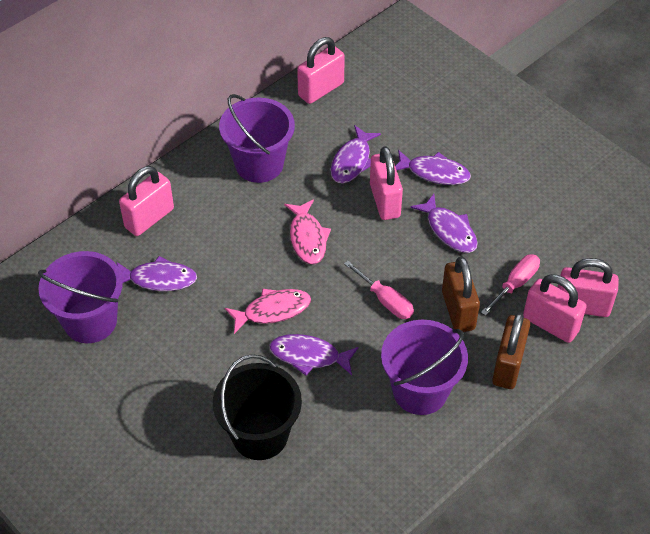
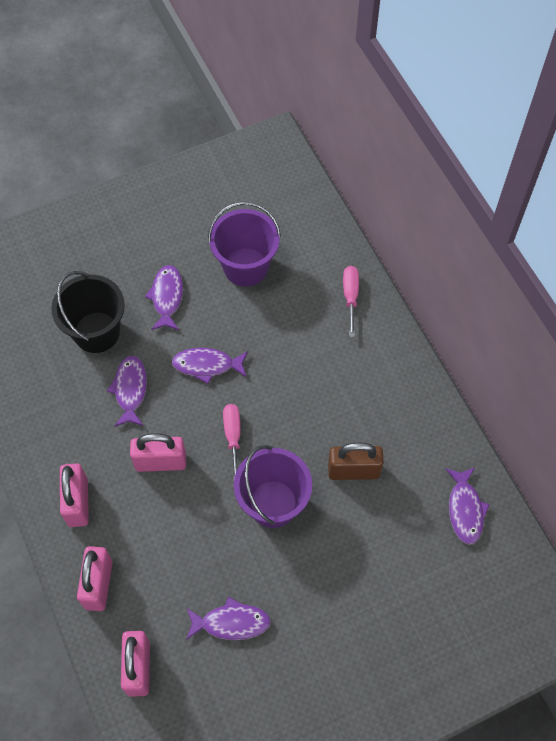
brown padlock: 2 -> 1
pink fish: 2 -> 0
pink padlock: 5 -> 4
purple bucket: 3 -> 2

